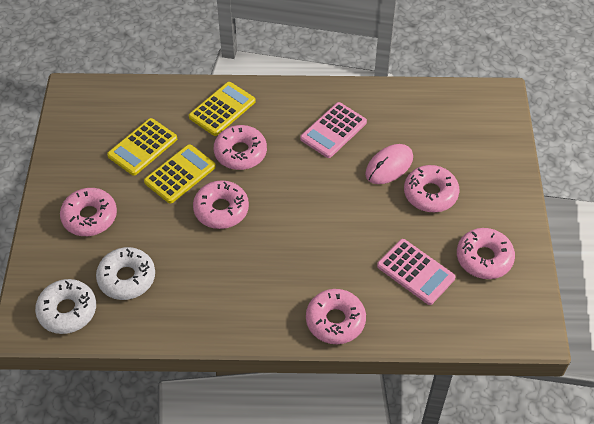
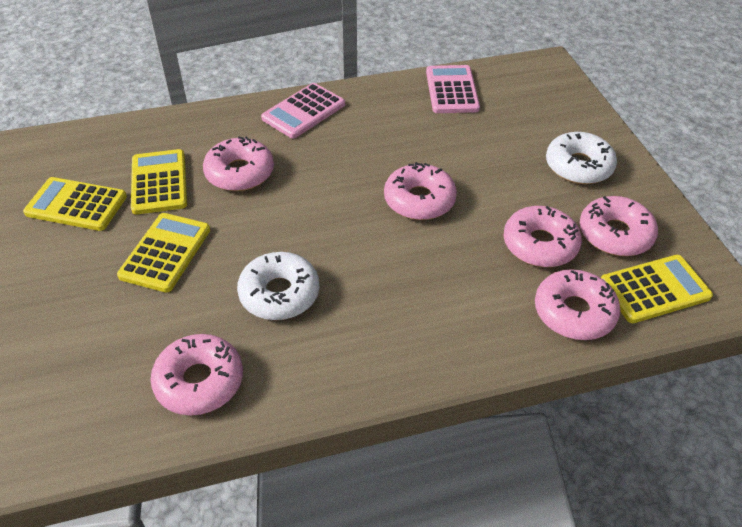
pink mouse: 1 -> 0
yellow calculator: 3 -> 4

